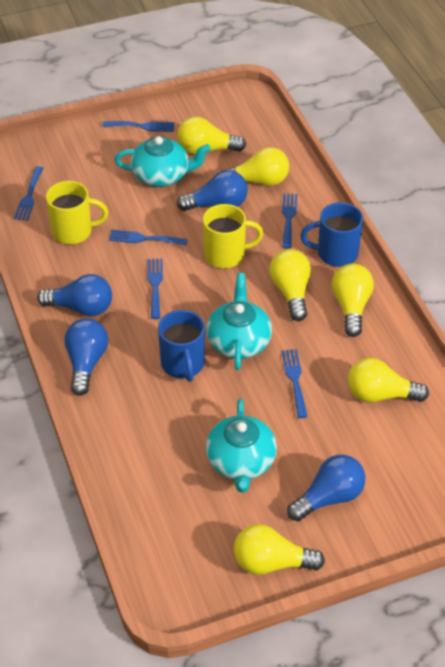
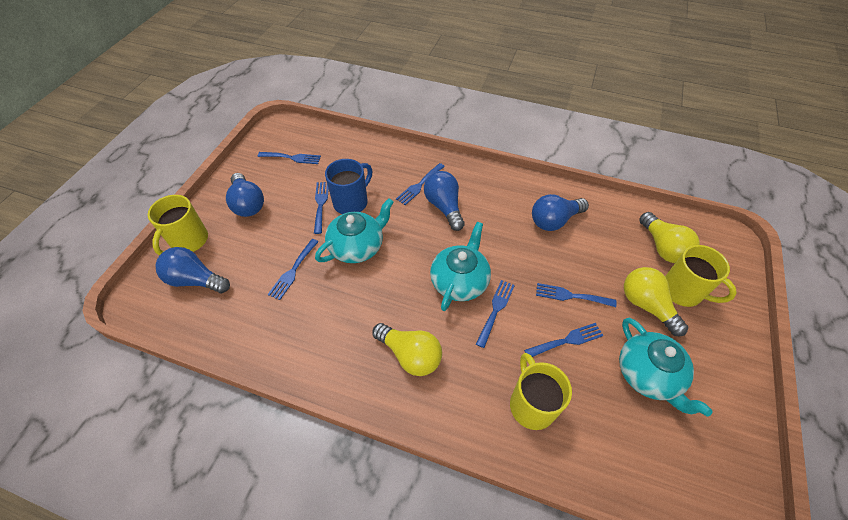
blue fork: 6 -> 7
blue mug: 2 -> 1
yellow light bulb: 6 -> 3
yellow mug: 2 -> 3

